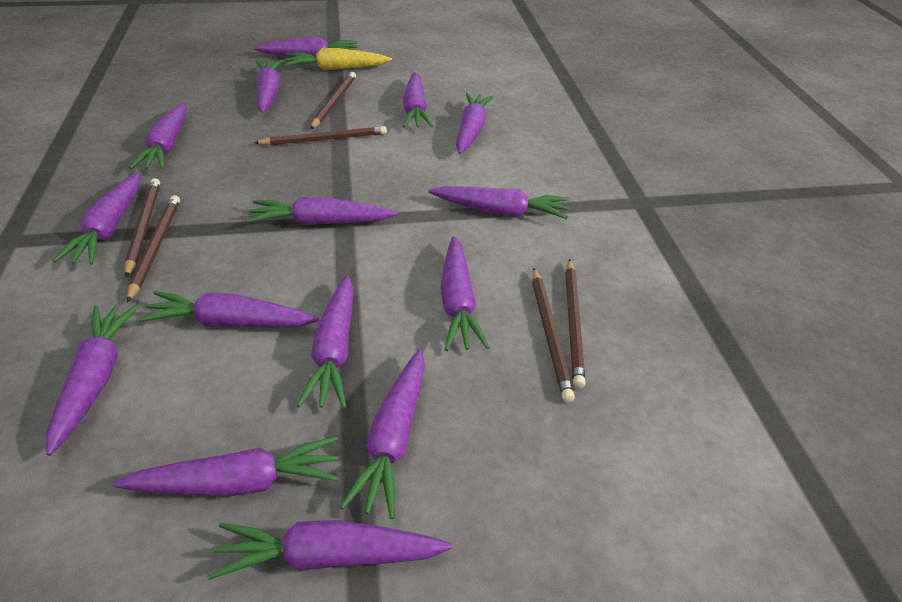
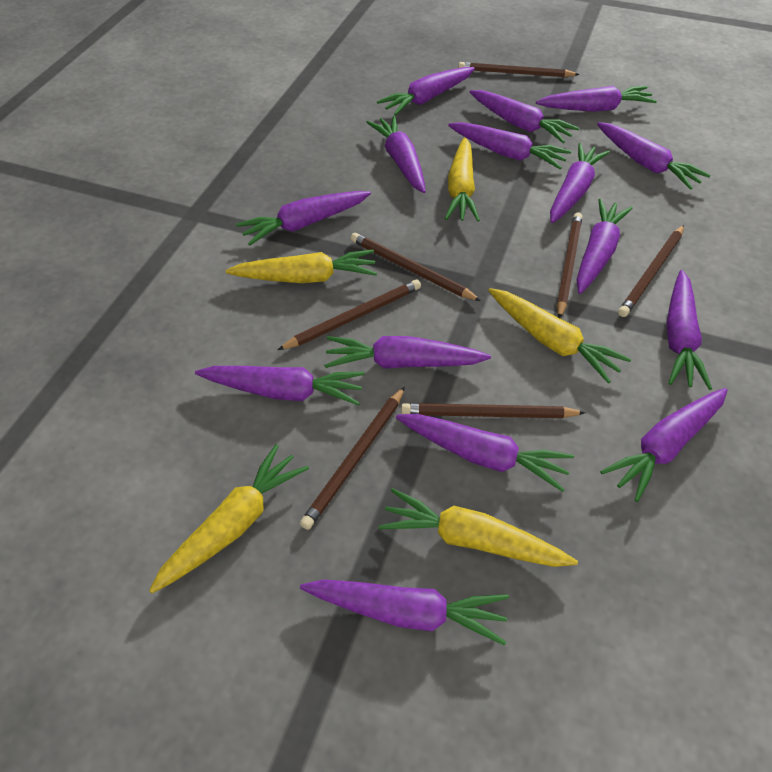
brown pencil: 6 -> 7
yellow carrot: 1 -> 5

